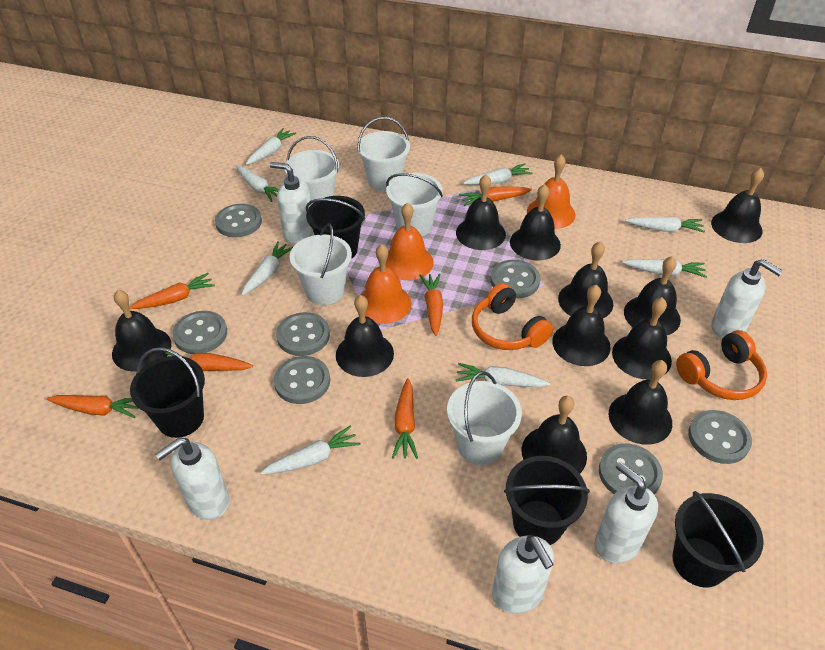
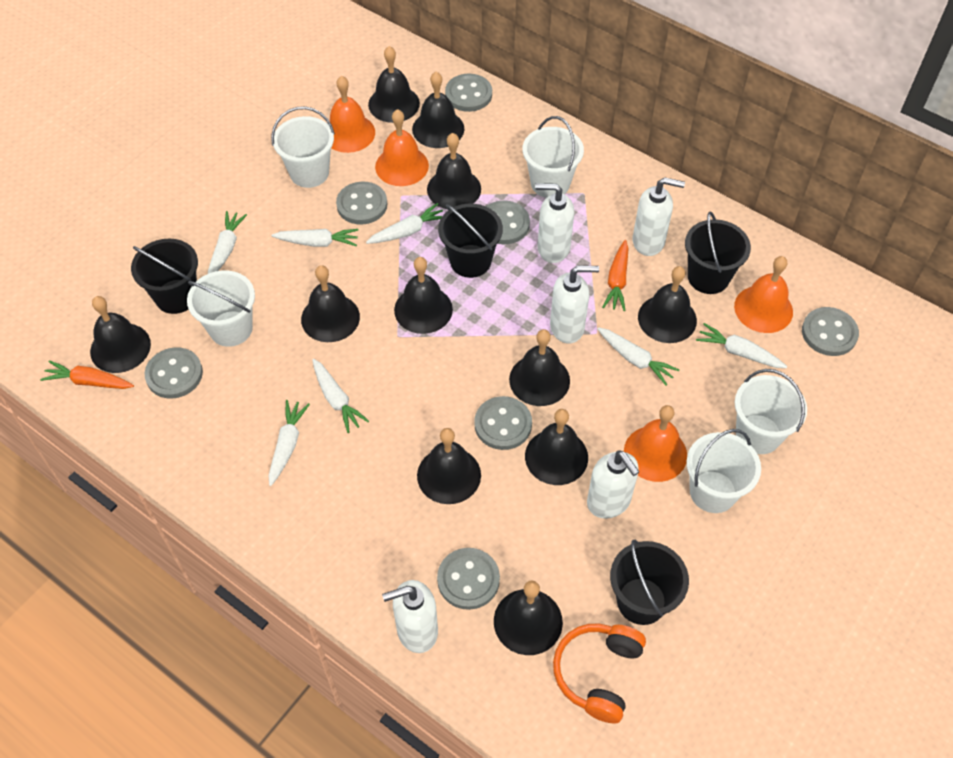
orange bell: 3 -> 4
orange carrot: 6 -> 2
orange headphones: 2 -> 1
white carrot: 8 -> 7

